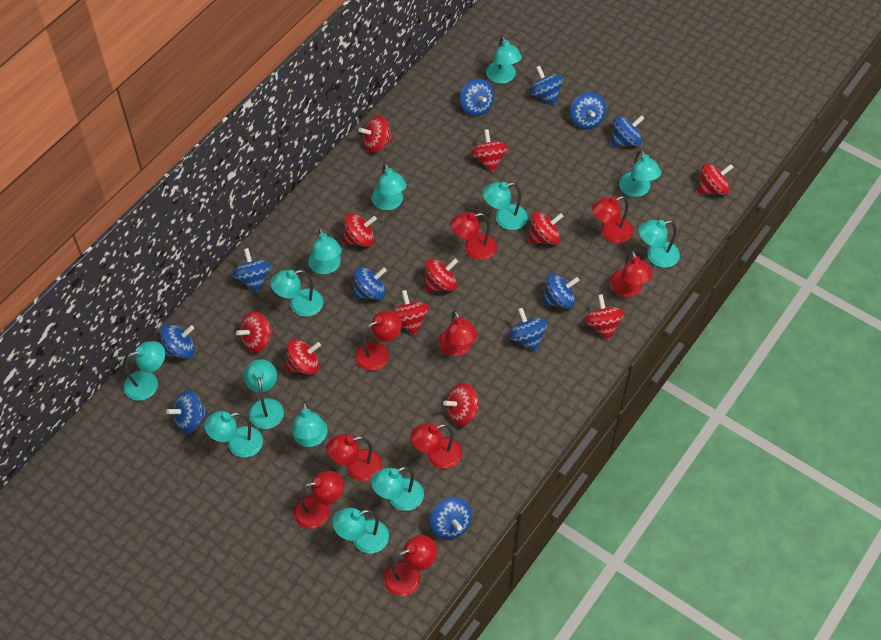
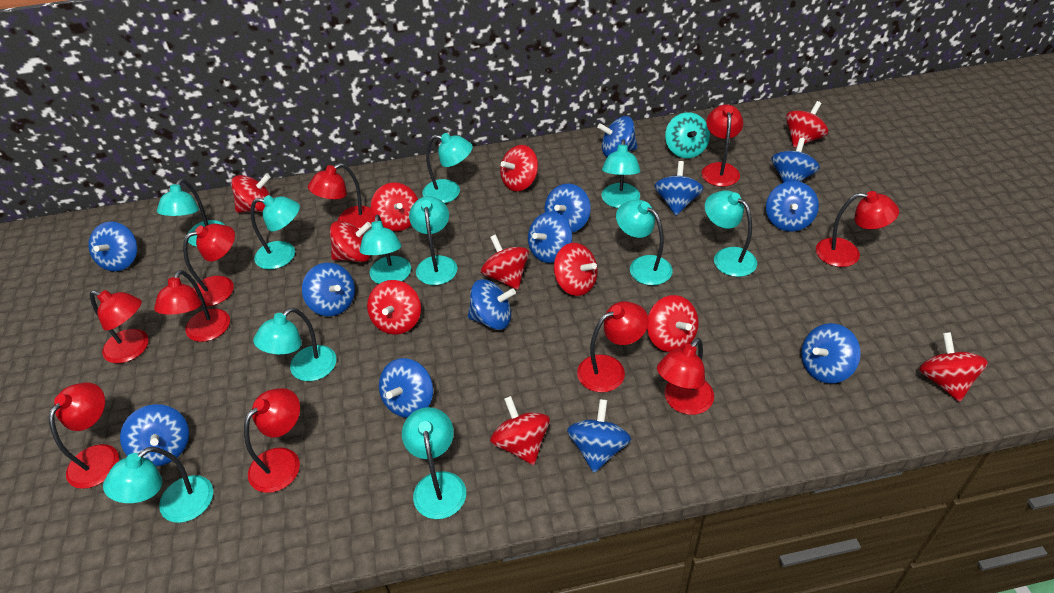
blue spinning top: 11 -> 13
red lamp: 9 -> 10
turquoise lamp: 13 -> 11
turquoise spinning top: 0 -> 1

